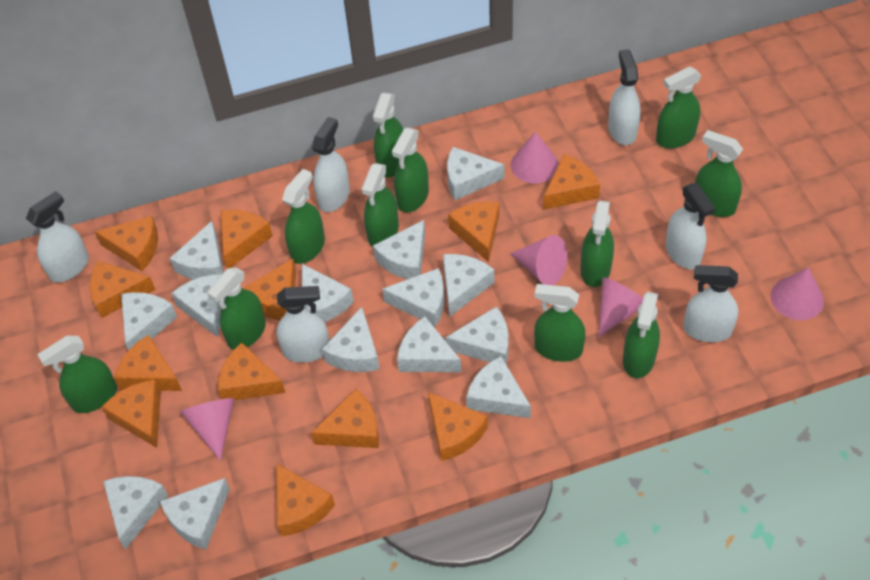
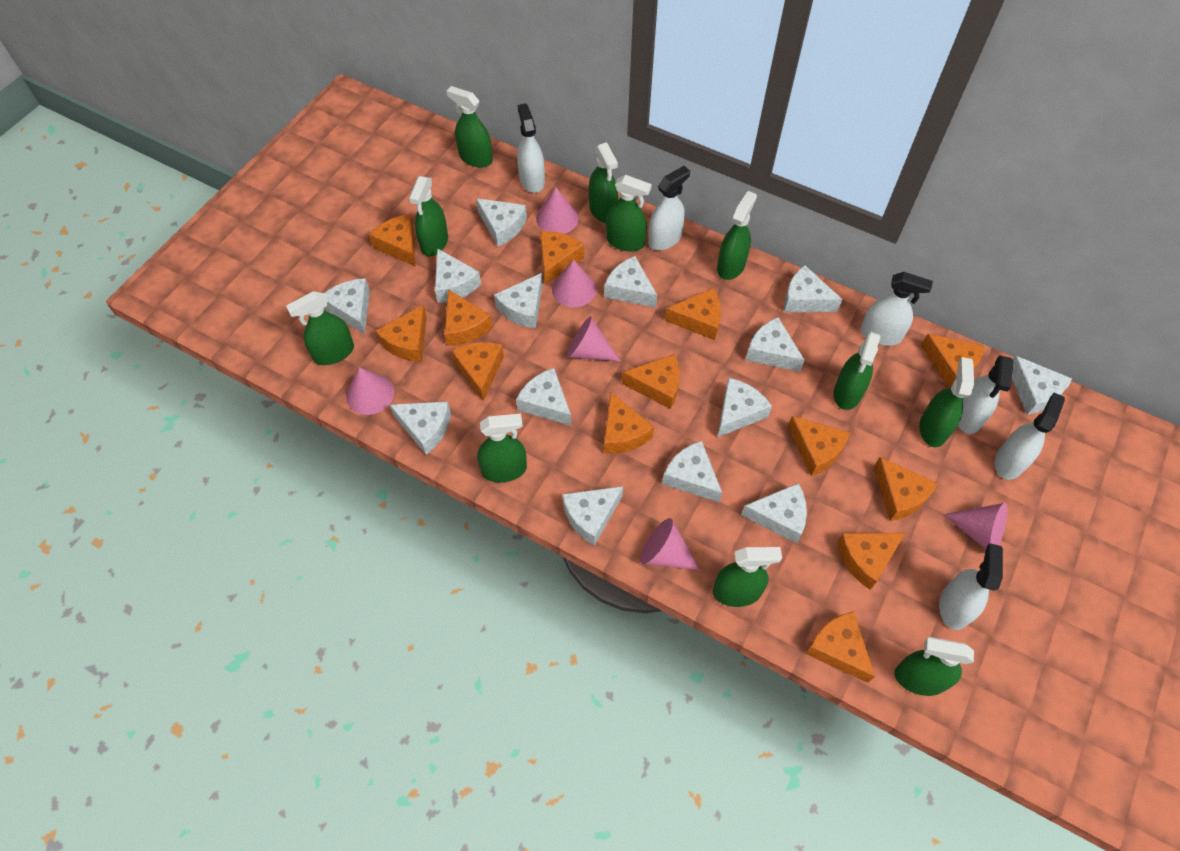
orange cheese: 12 -> 13
pink cone: 5 -> 6

